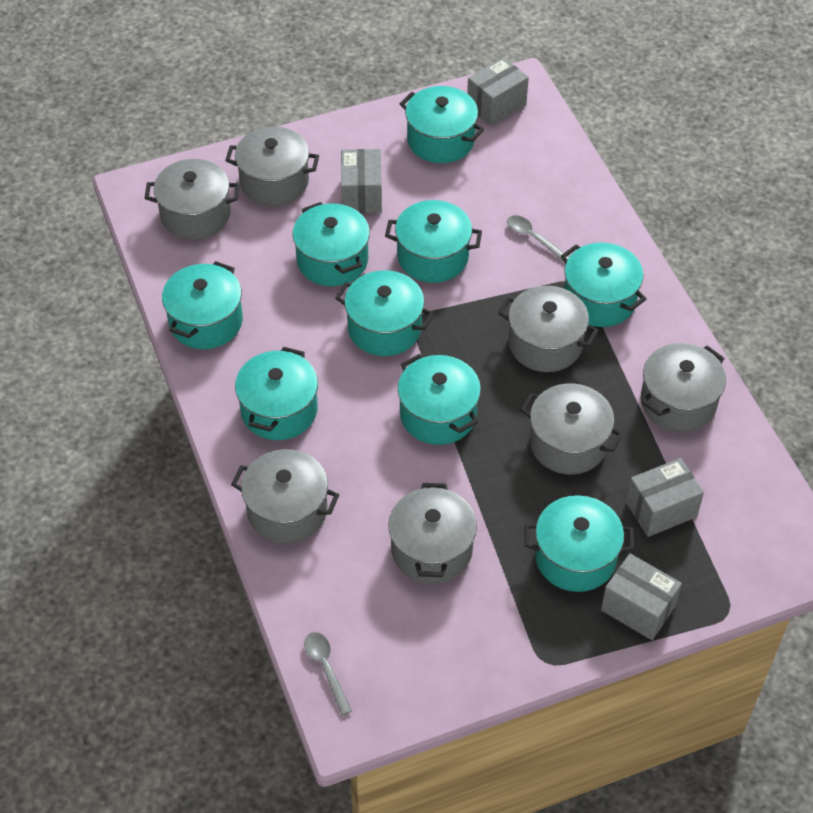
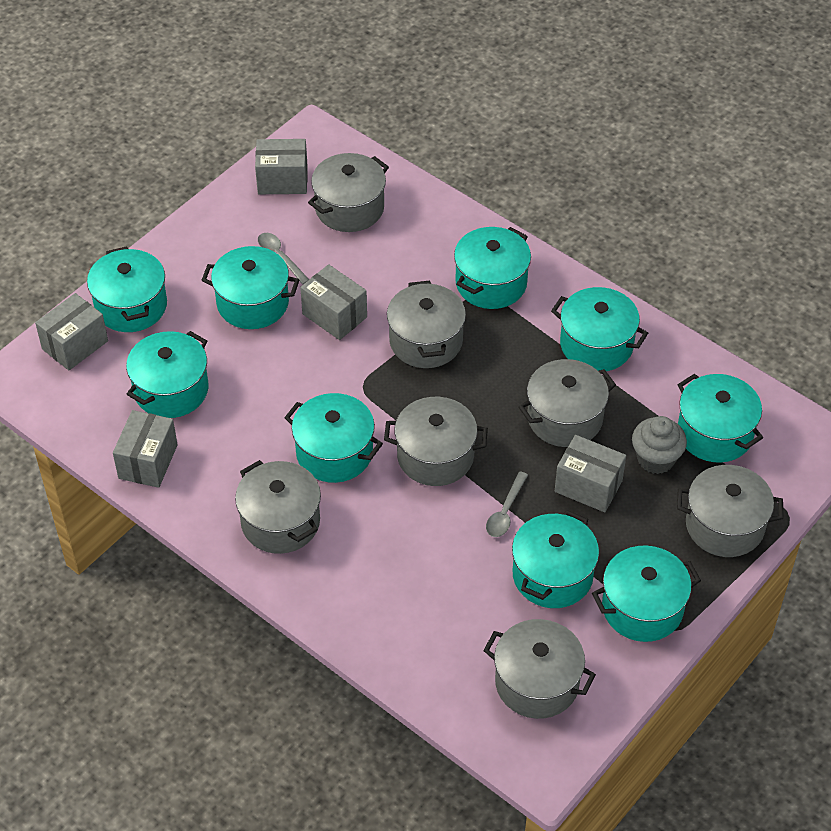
grey box: 4 -> 5
grey cupcake: 0 -> 1

